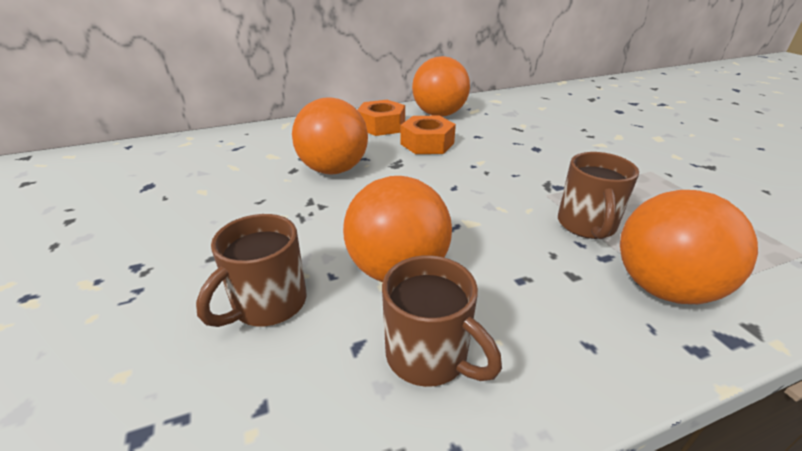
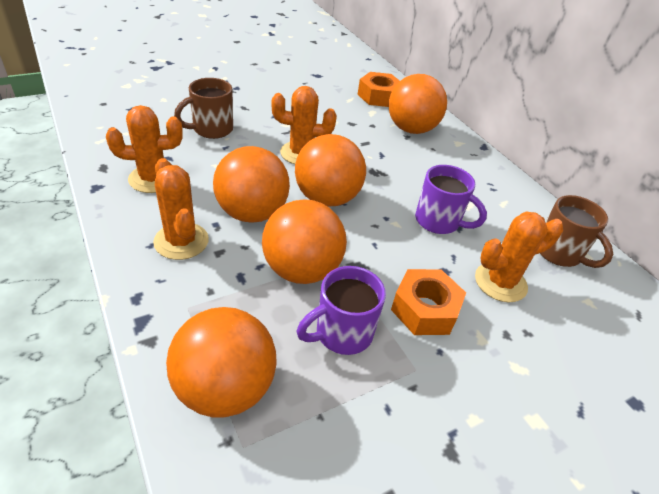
brown mug: 3 -> 2
orange ball: 4 -> 5
orange cactus: 0 -> 4
purple mug: 0 -> 2

